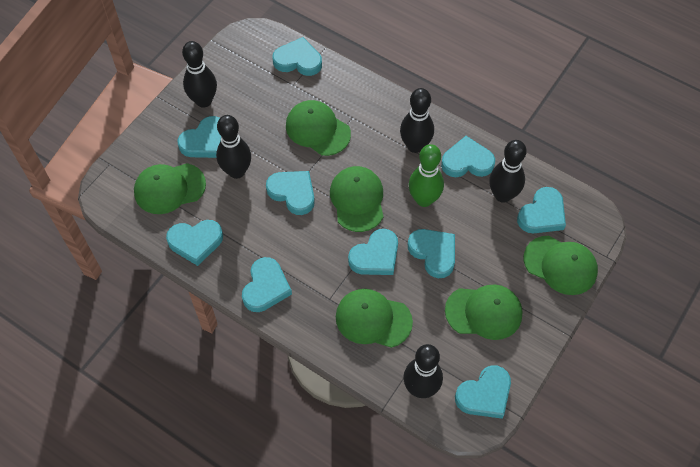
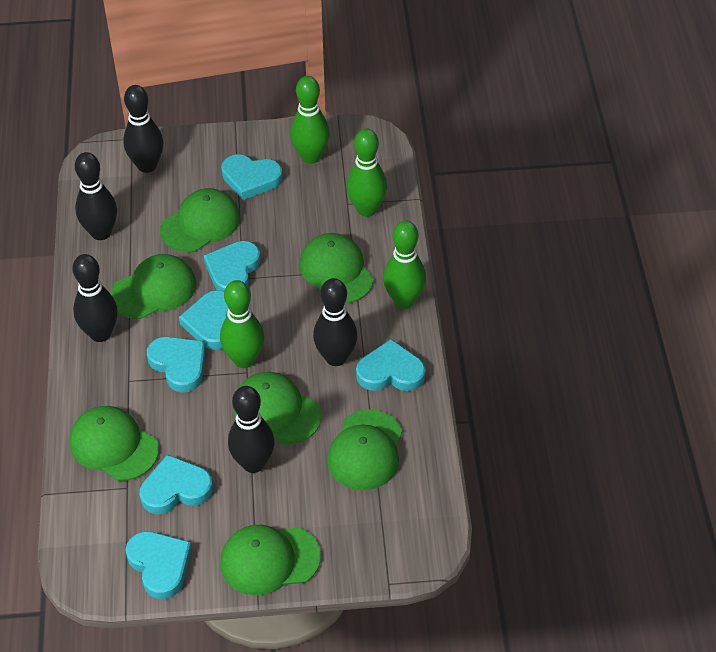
green bowling pin: 1 -> 4
green cap: 6 -> 7
turquoise heart: 10 -> 7

